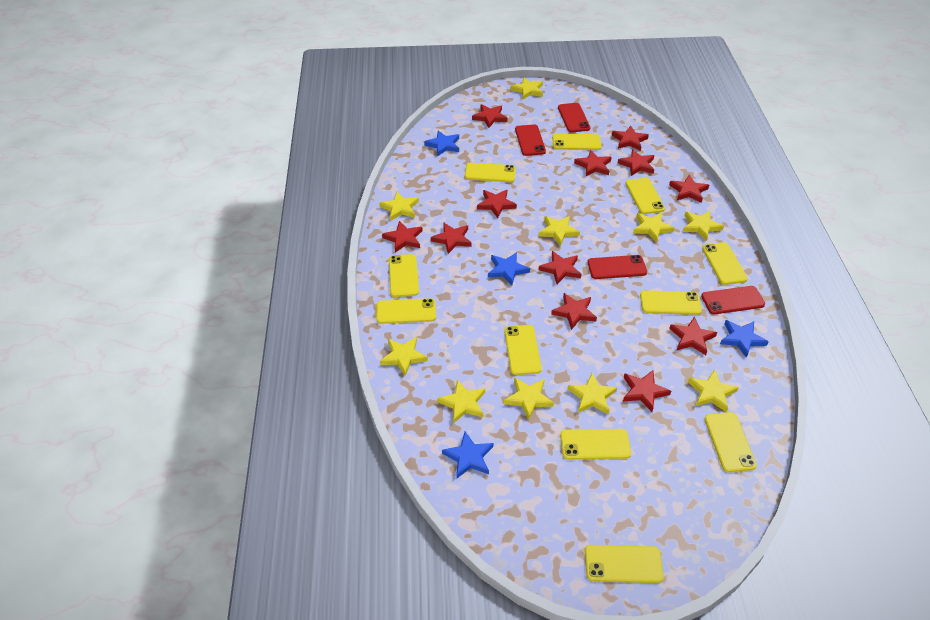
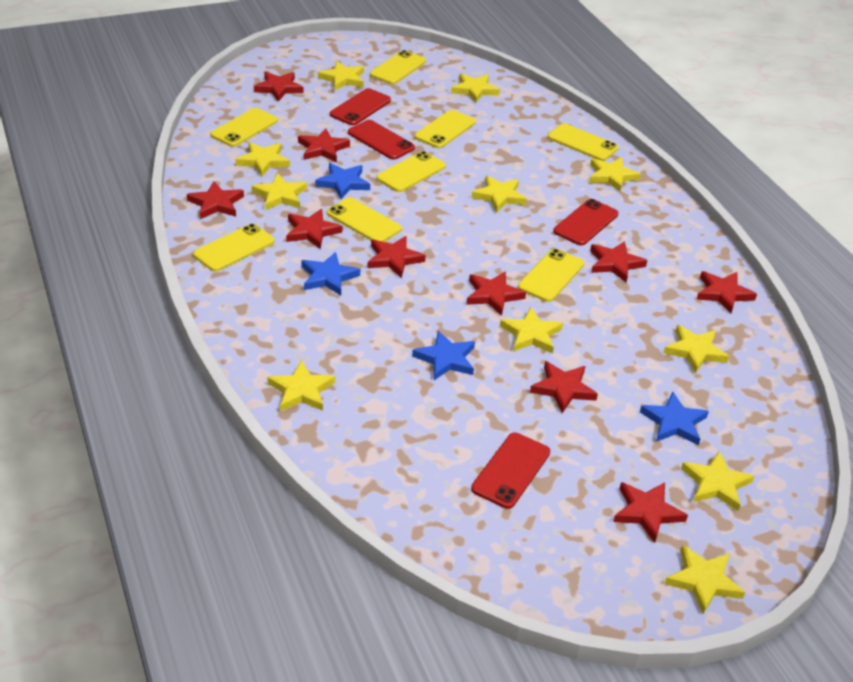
red star: 12 -> 10
yellow phone: 11 -> 8
yellow star: 10 -> 11

